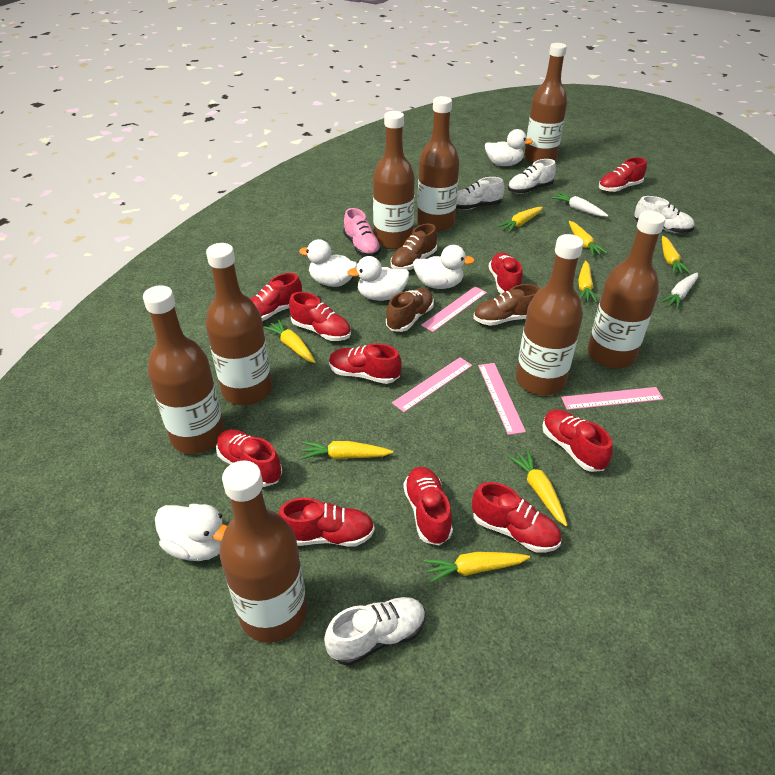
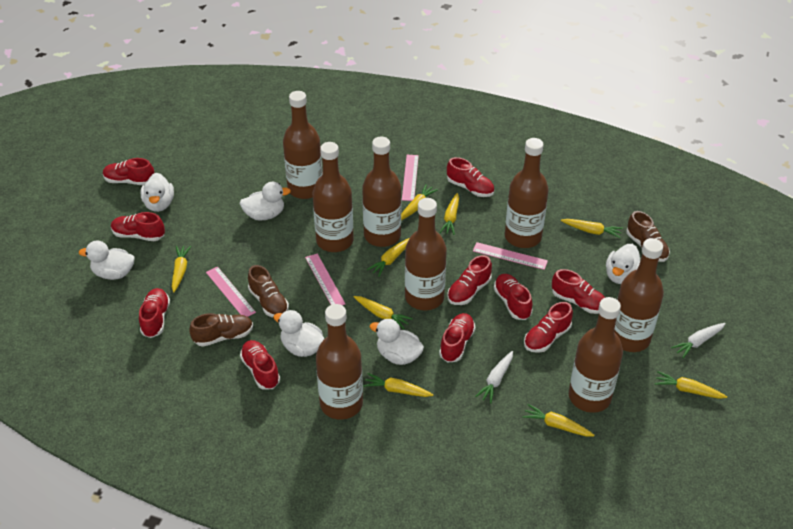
pink shoe: 1 -> 0
white duck: 5 -> 6
white shoe: 4 -> 0
yellow carrot: 8 -> 9

